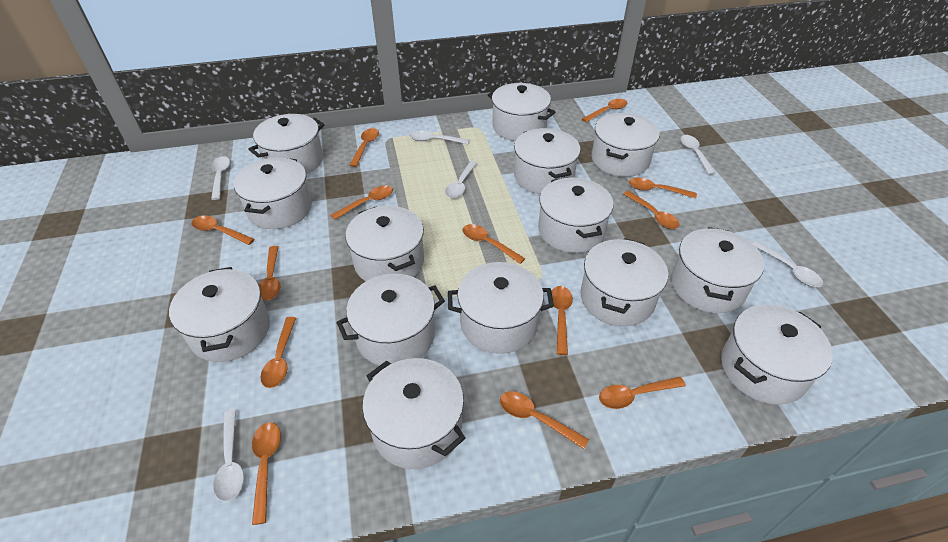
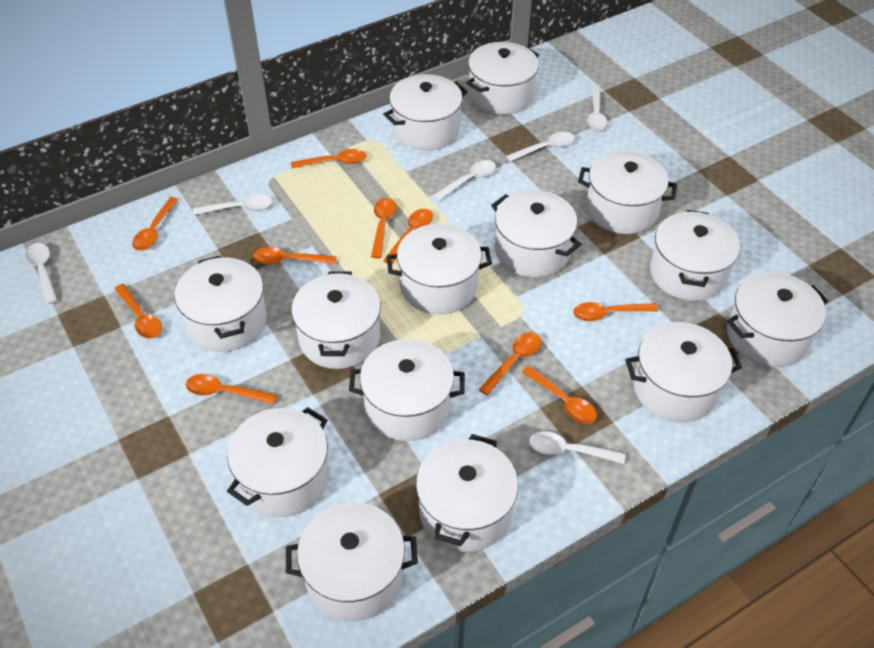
orange spoon: 13 -> 10

